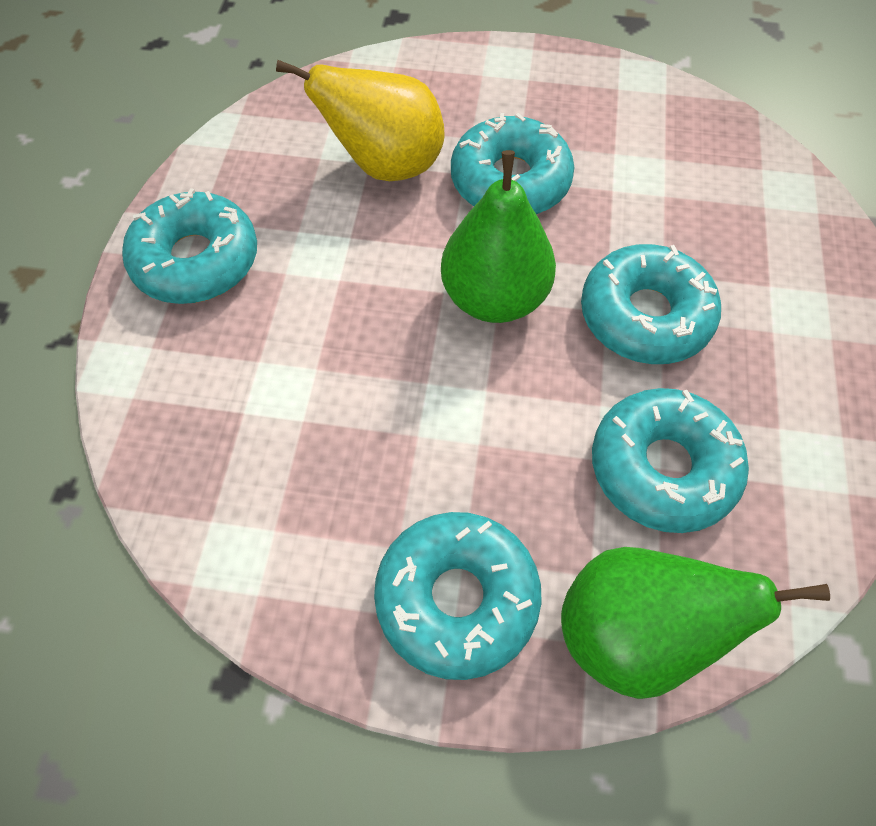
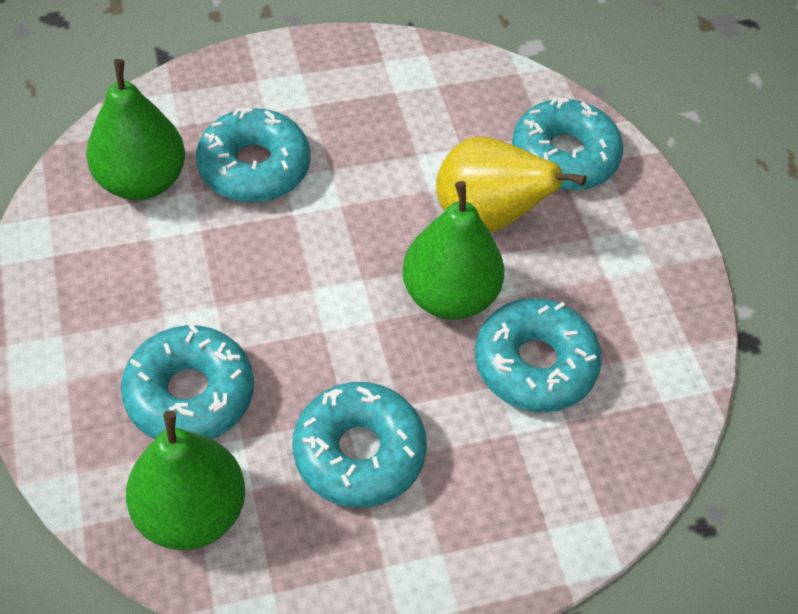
green pear: 2 -> 3

